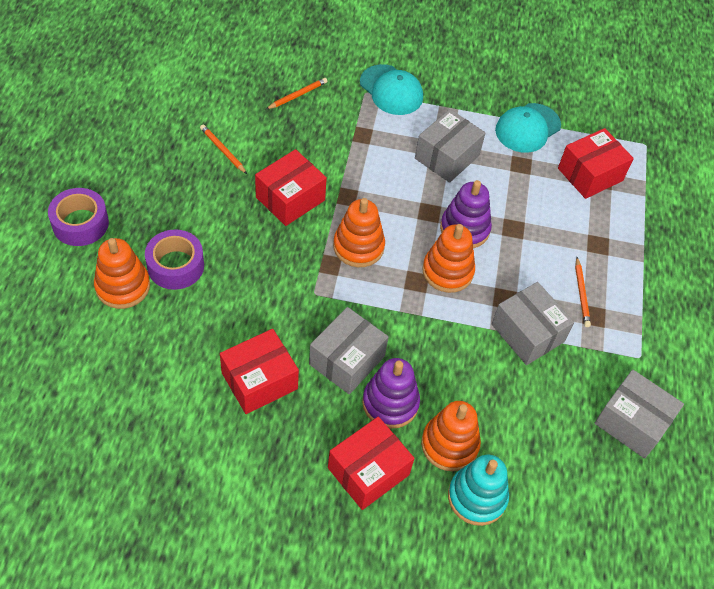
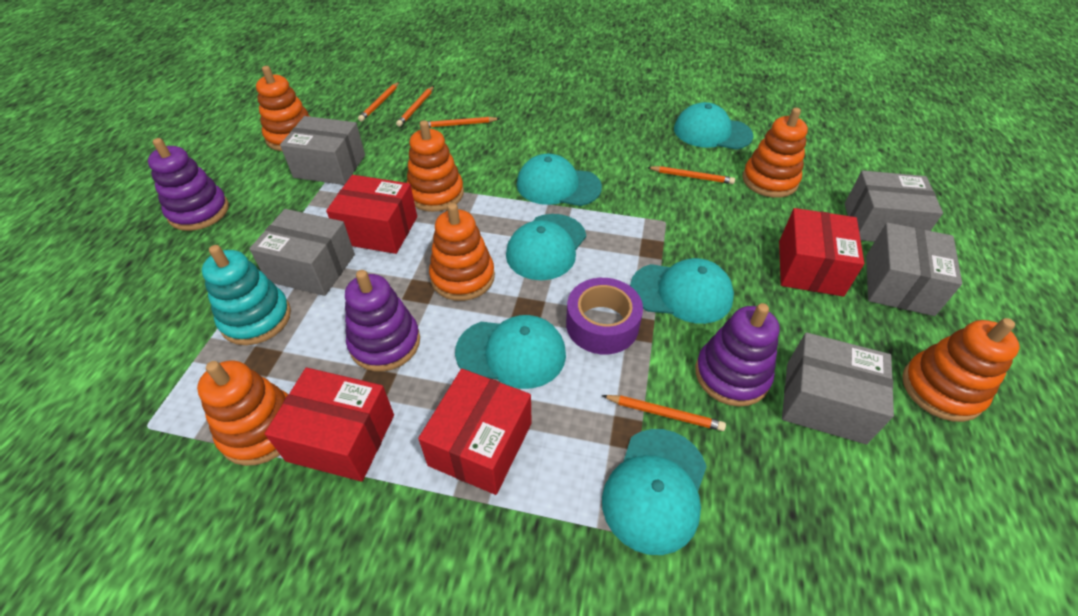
grey box: 4 -> 5
orange pencil: 3 -> 5
orange stacking toy: 4 -> 6
purple stacking toy: 2 -> 3
purple tape: 2 -> 1
turquoise cap: 2 -> 6

